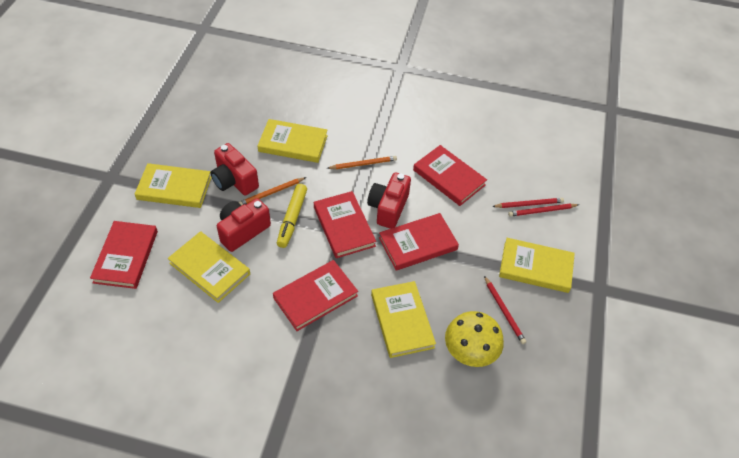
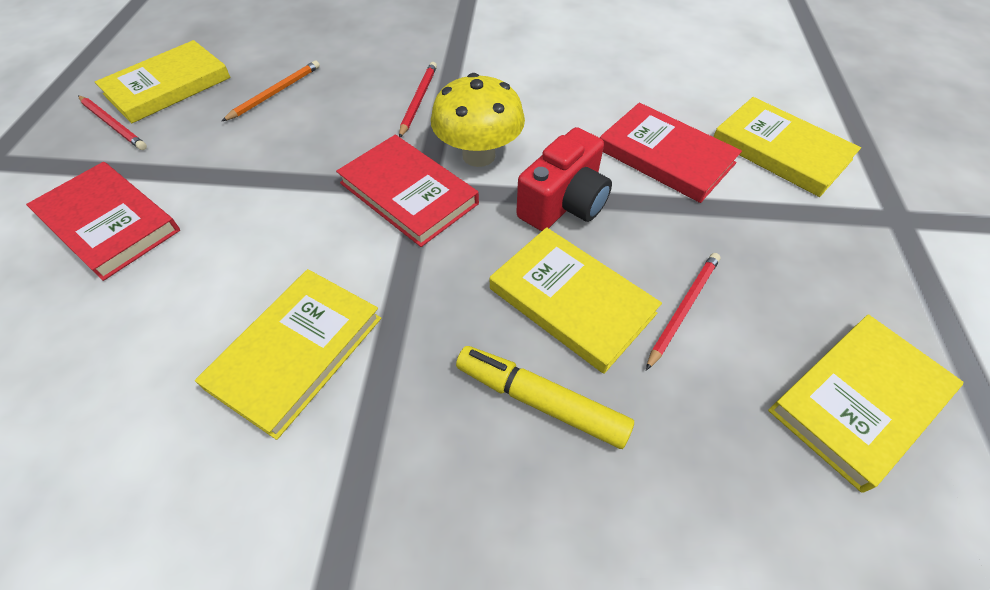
orange pencil: 2 -> 1
red book: 5 -> 3
red camera: 3 -> 1

